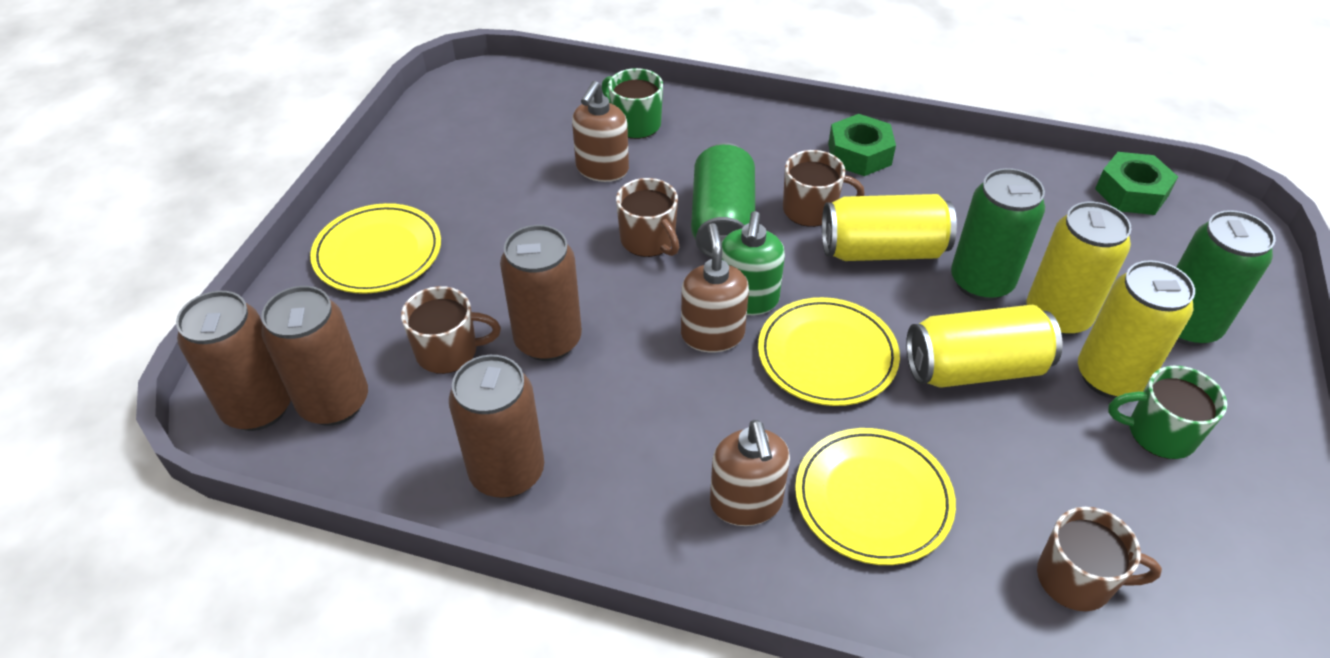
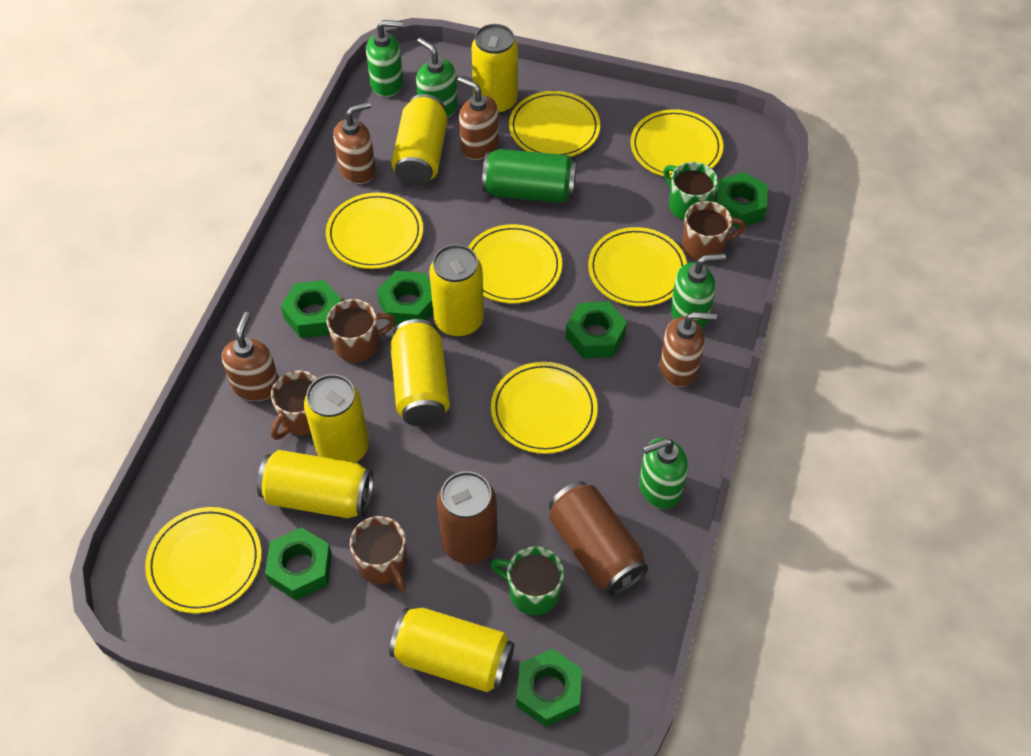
brown can: 4 -> 2
brown soap dispenser: 3 -> 4
green can: 3 -> 1
green nut: 2 -> 6
green soap dispenser: 1 -> 4
yellow can: 4 -> 7
yellow plate: 3 -> 7

